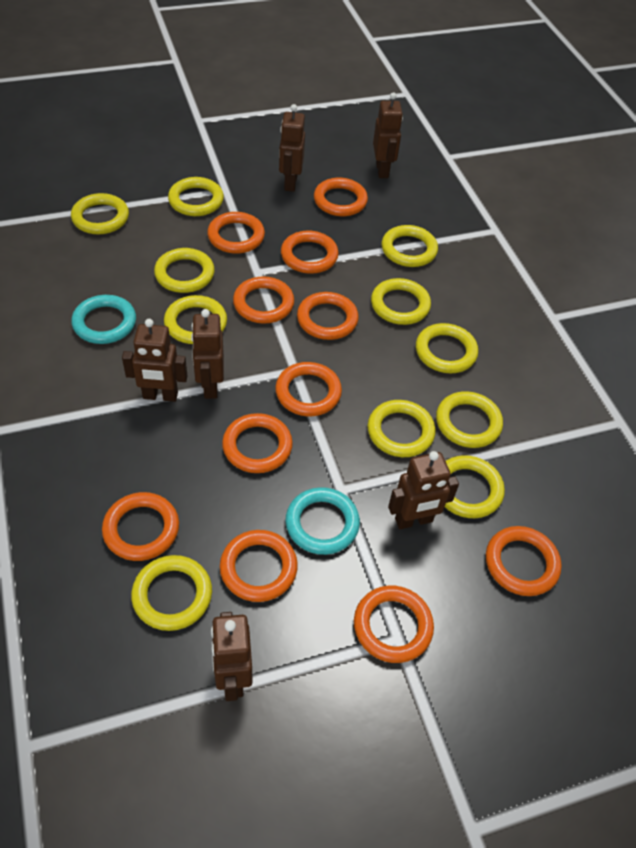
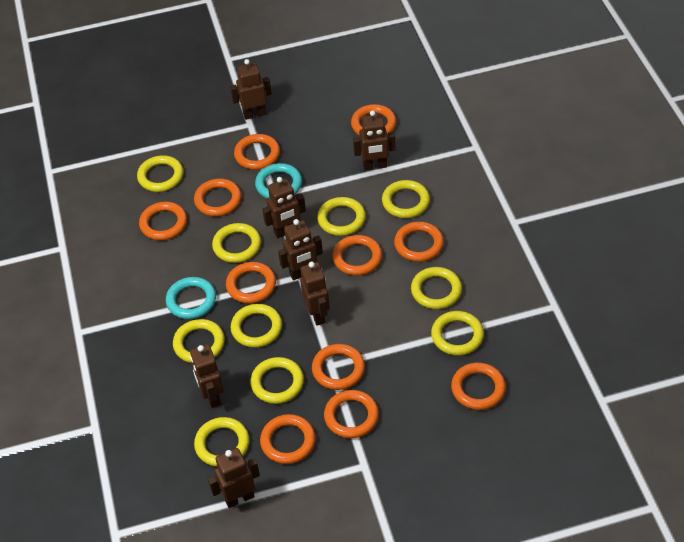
brown robot: 6 -> 7
yellow ring: 11 -> 10

